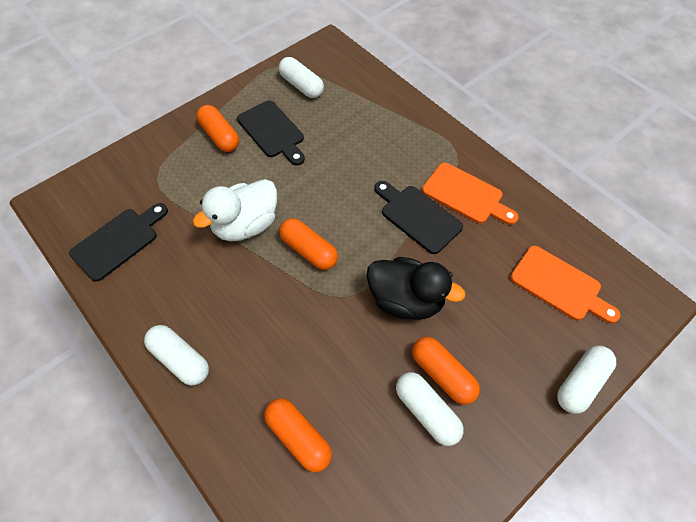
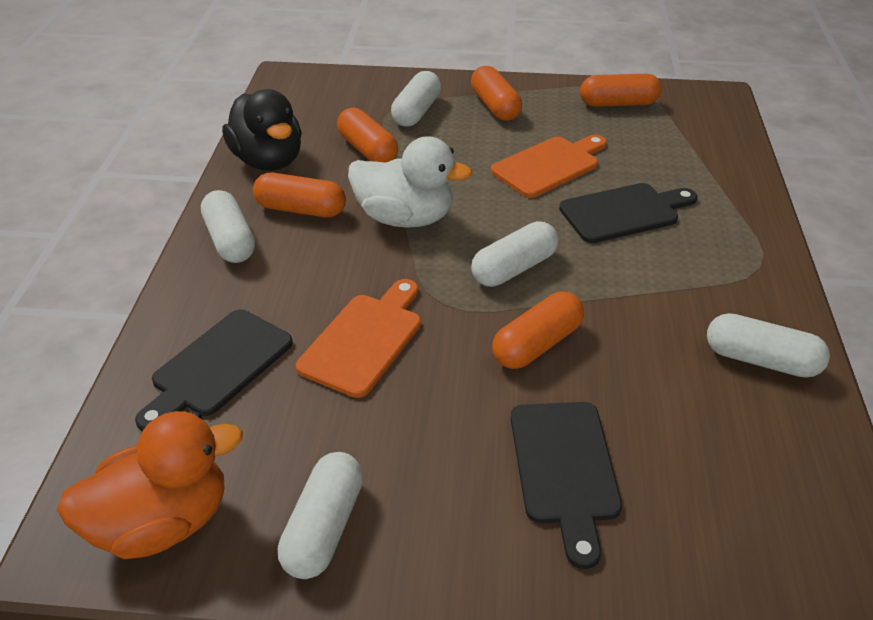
orange capsule: 4 -> 5
orange duck: 0 -> 1
white capsule: 4 -> 5

